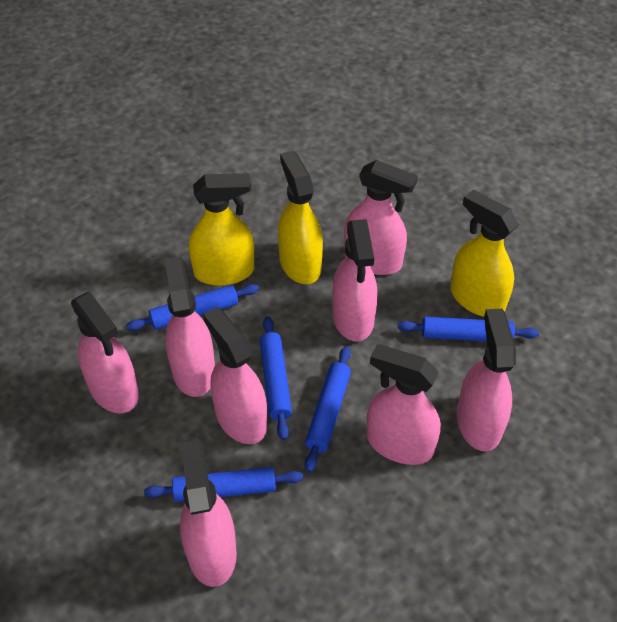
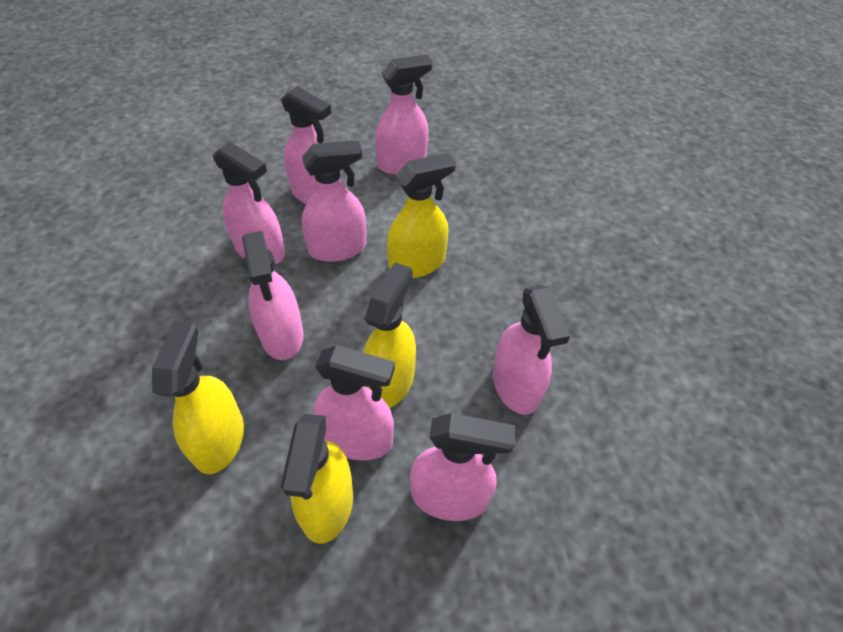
blue rolling pin: 5 -> 0
yellow spray bottle: 3 -> 4

